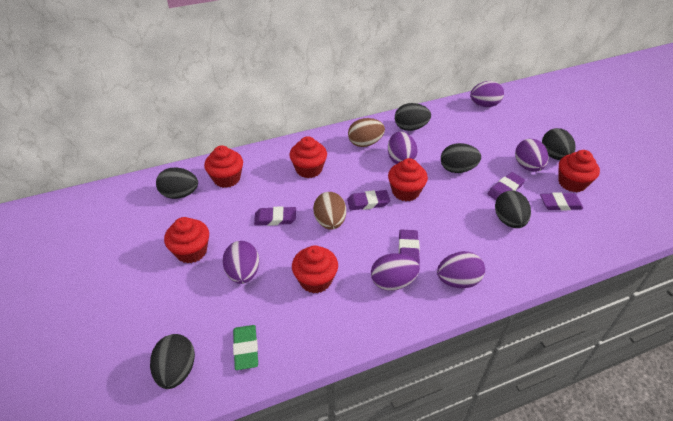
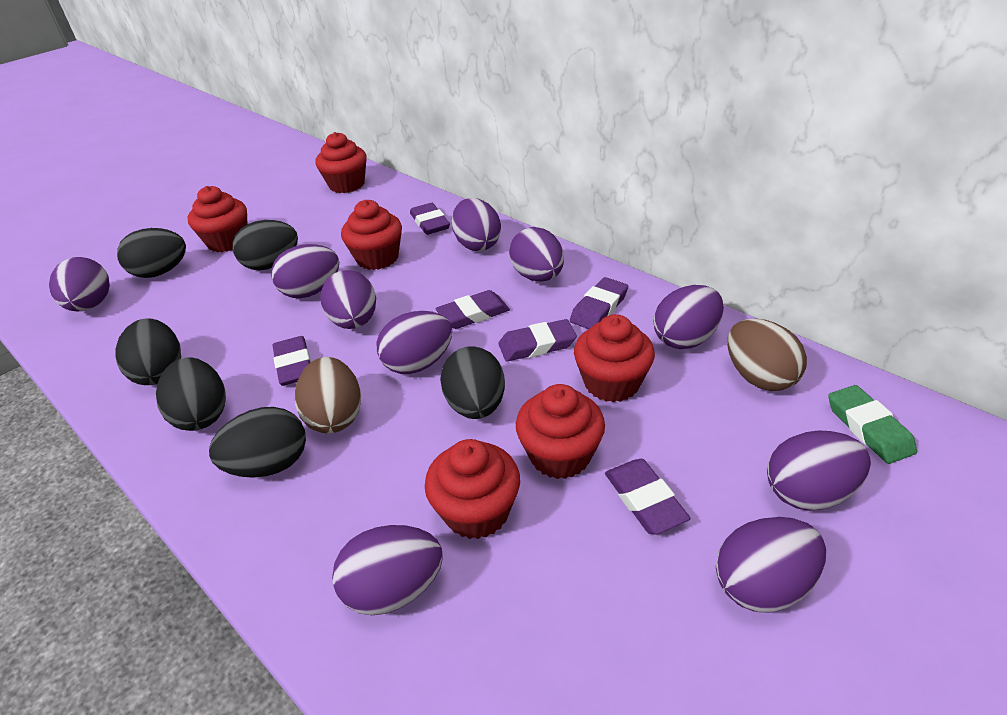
purple egg: 6 -> 10
purple eraser: 5 -> 6

